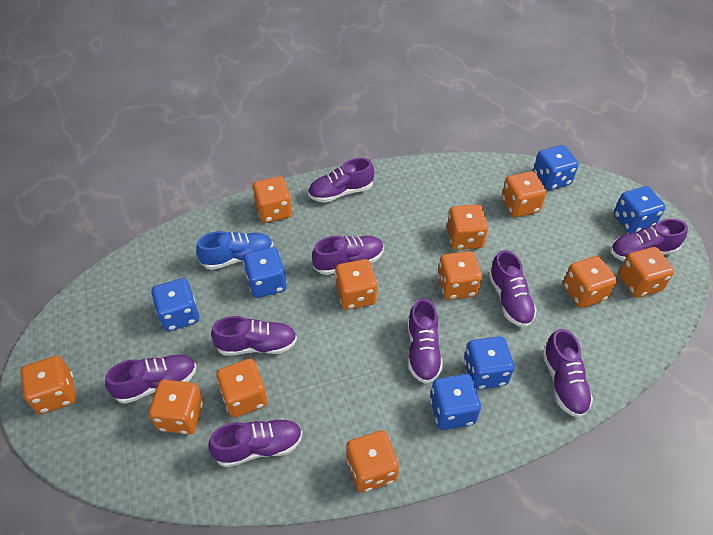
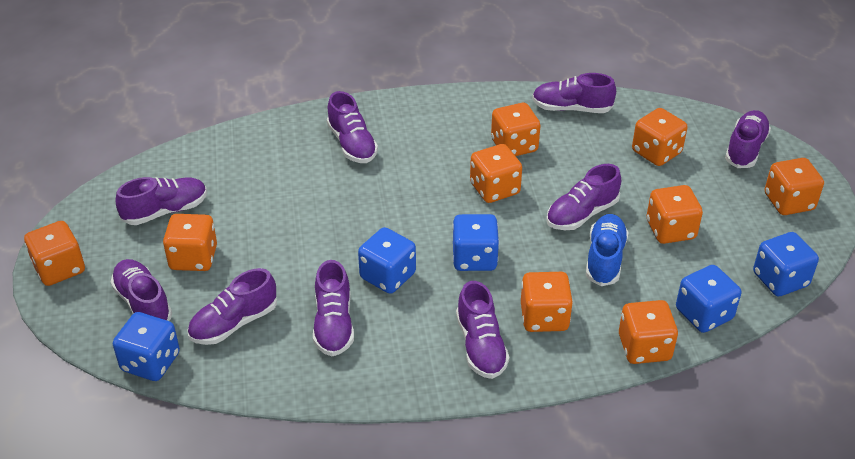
blue dice: 6 -> 5
orange dice: 11 -> 9

